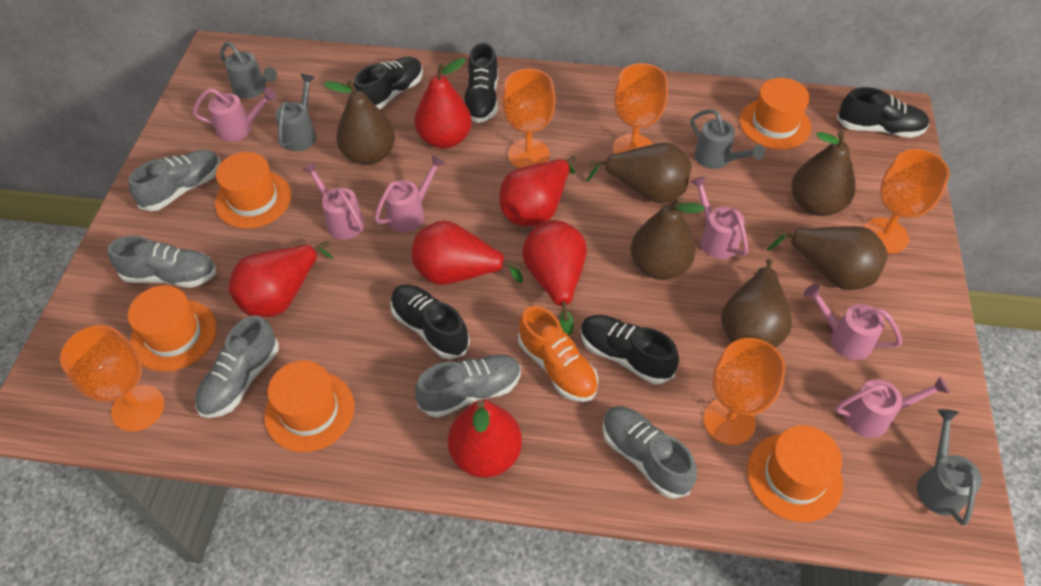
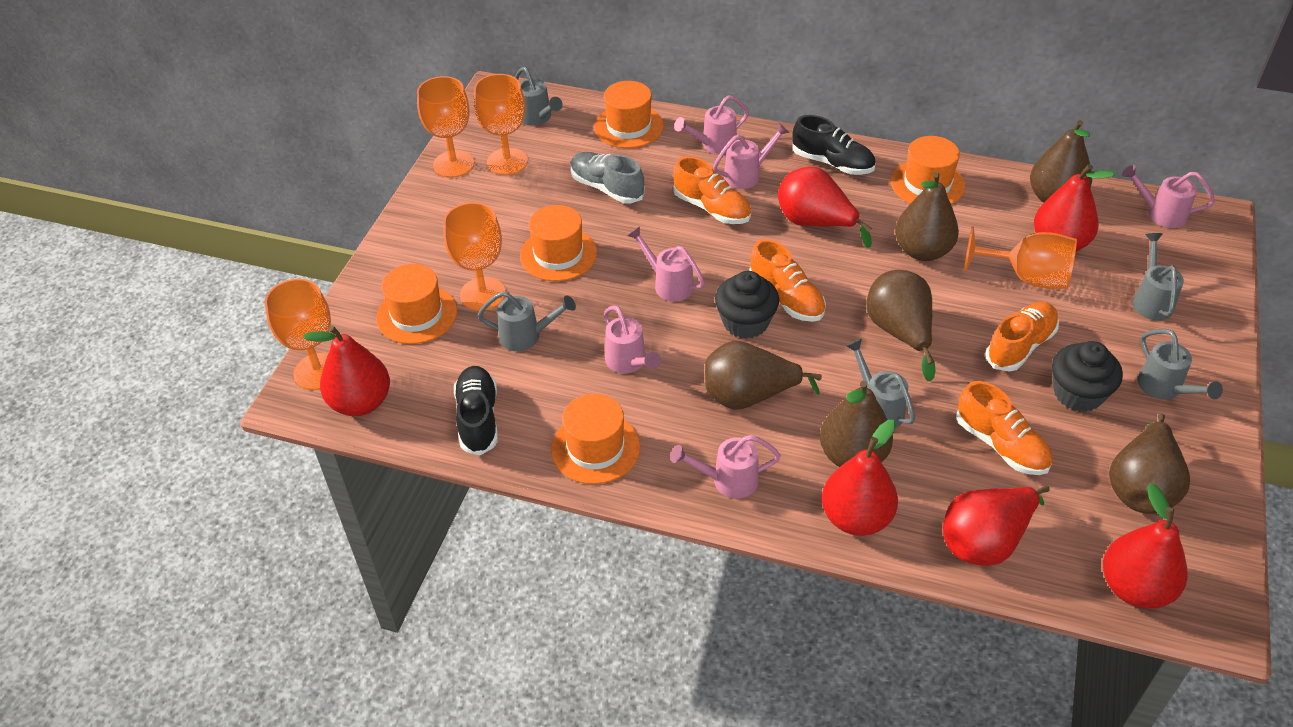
black cupcake: 0 -> 2
black shoe: 5 -> 2
grey shoe: 5 -> 1
grey watering can: 4 -> 5
orange shoe: 1 -> 4

